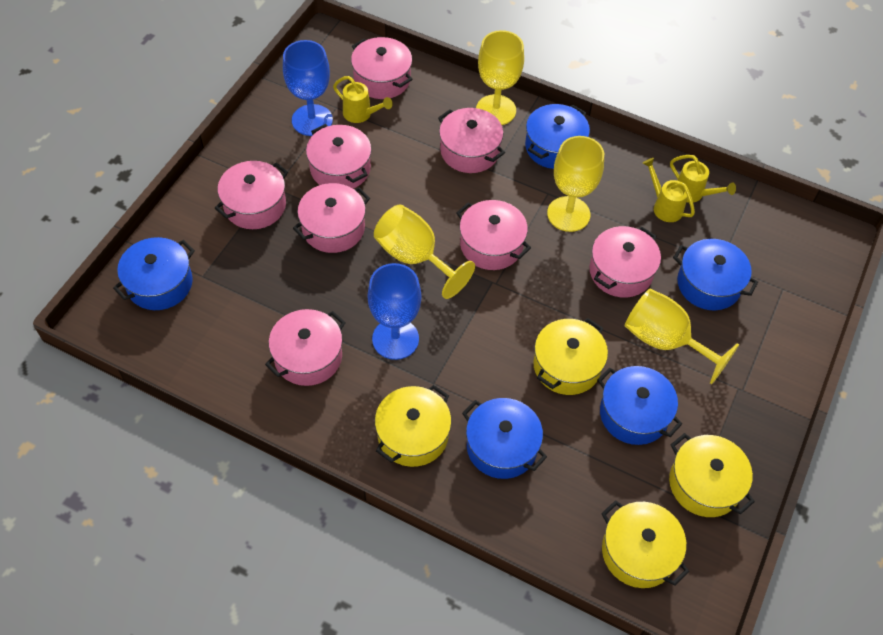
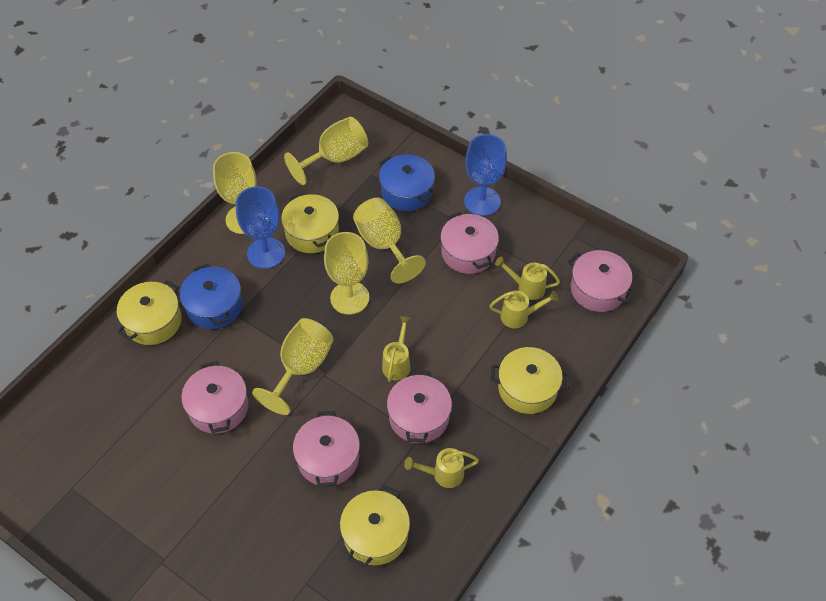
blue pot: 5 -> 2
pink pot: 8 -> 5
yellow goblet: 4 -> 5
yellow watering can: 3 -> 4

